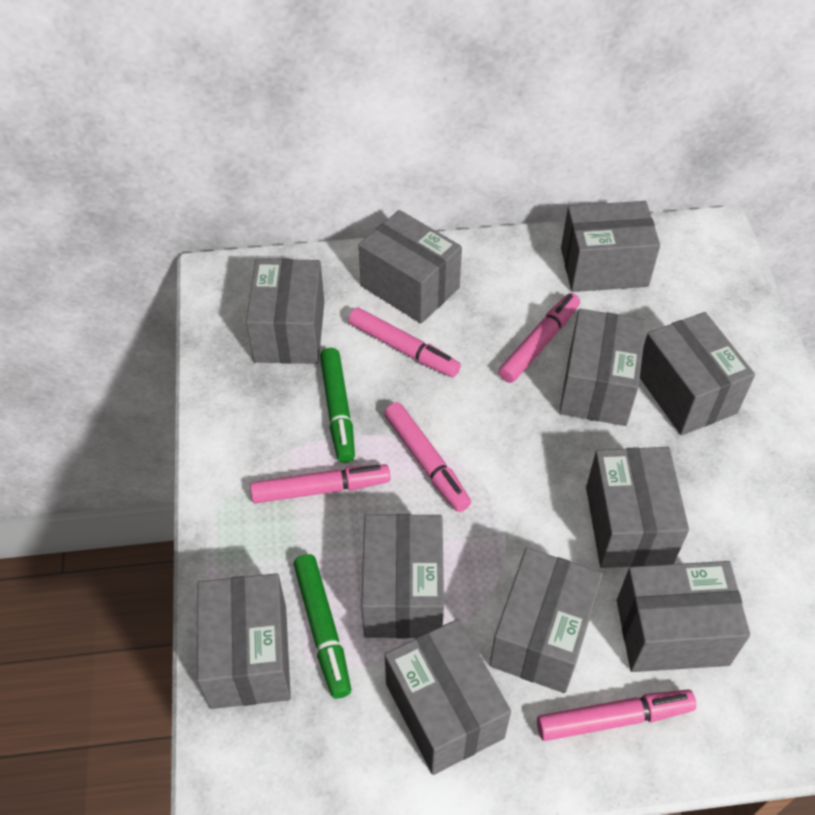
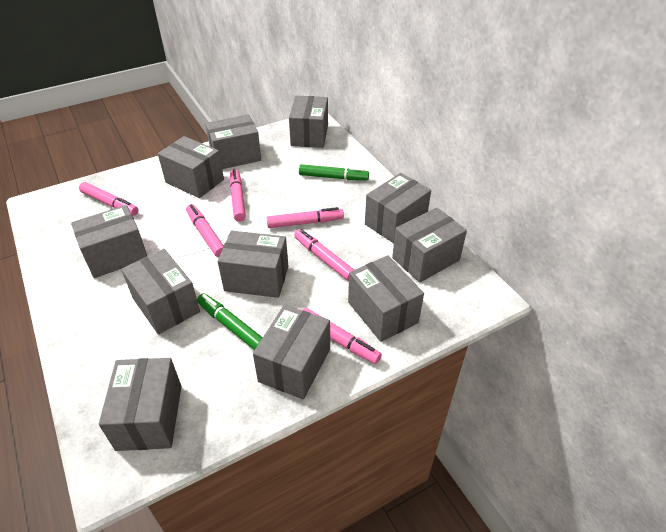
pink marker: 5 -> 6

